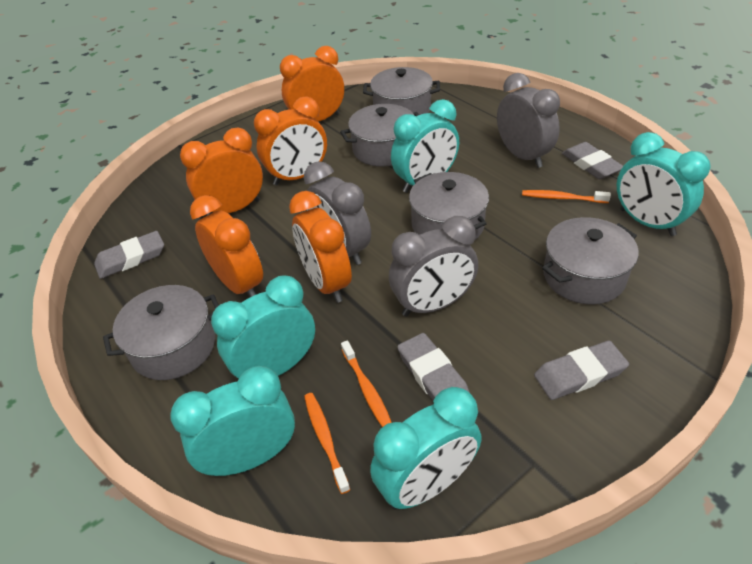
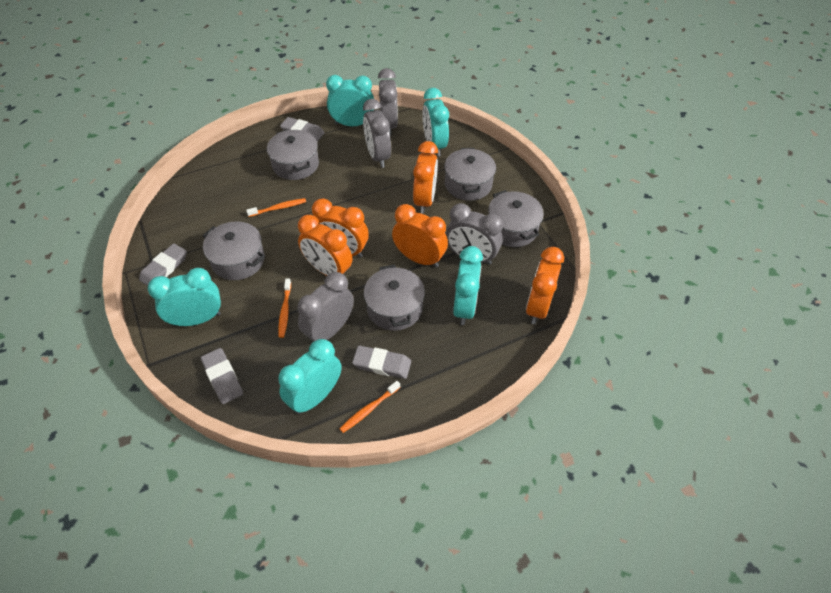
grey clock: 3 -> 4

